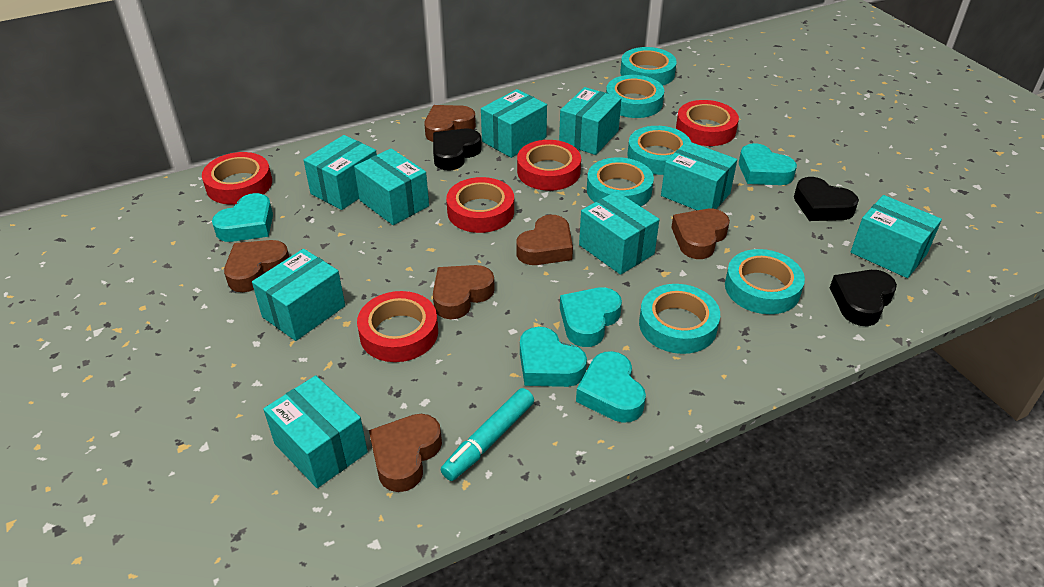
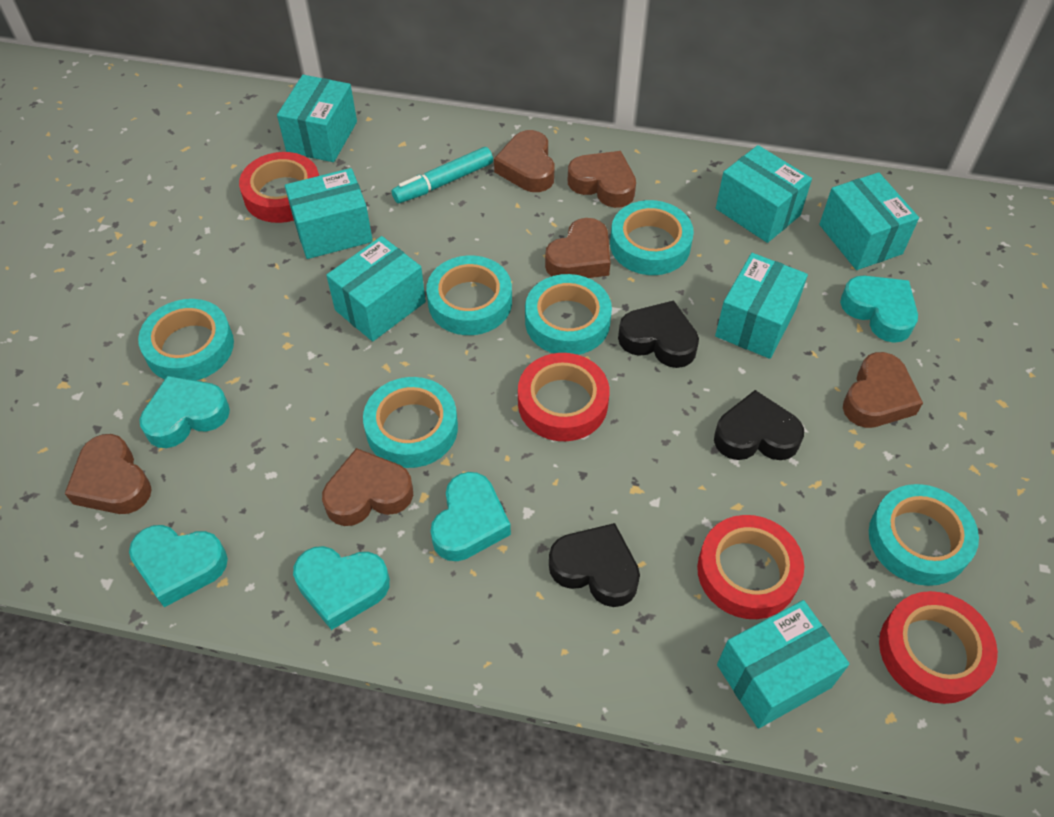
red tape: 5 -> 4
turquoise box: 9 -> 7

